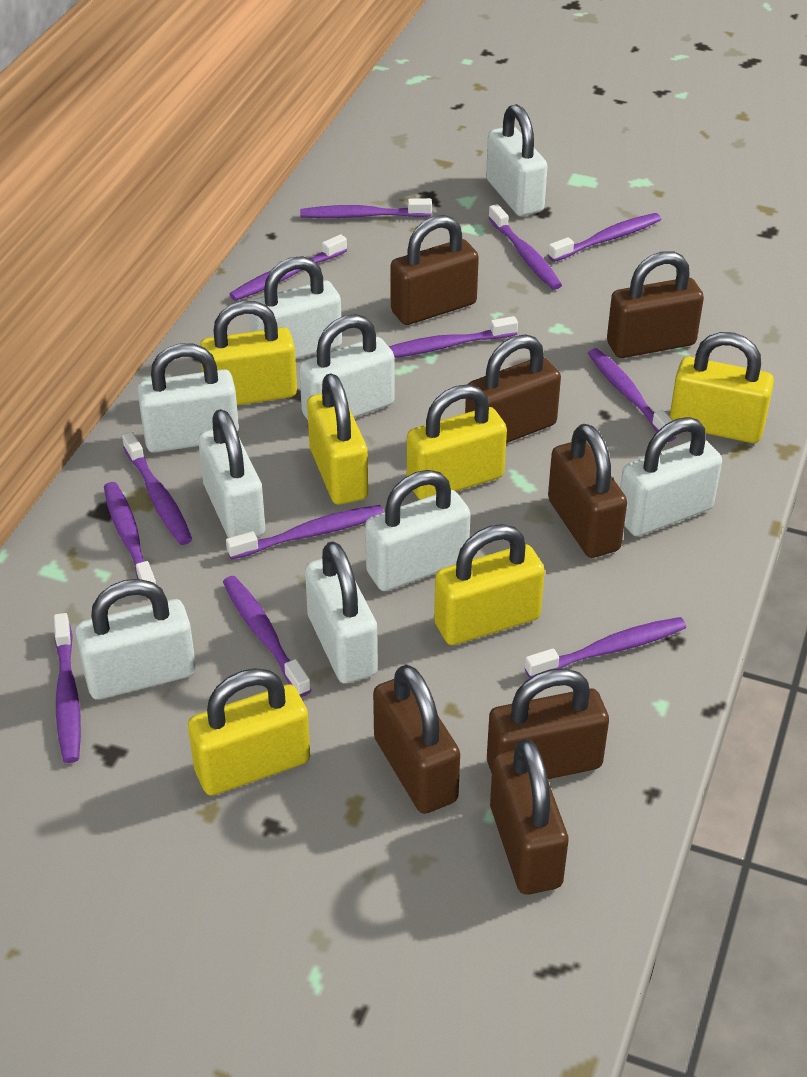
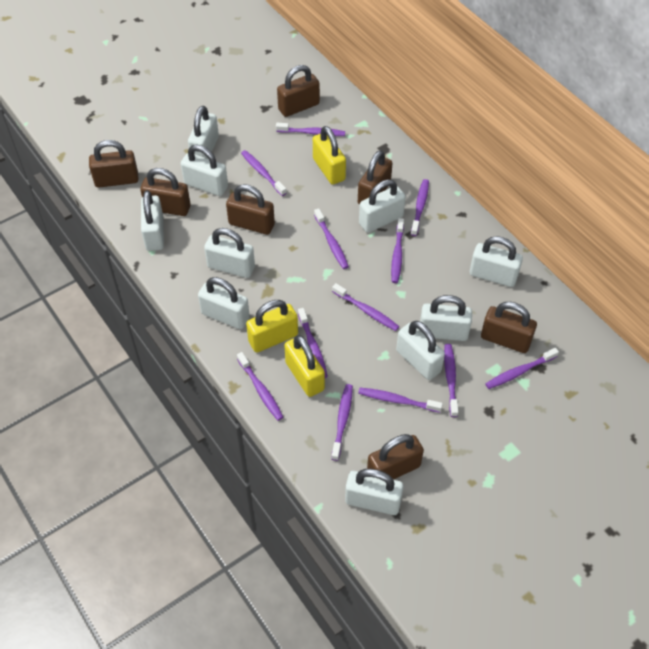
white padlock: 9 -> 10
yellow padlock: 6 -> 3

